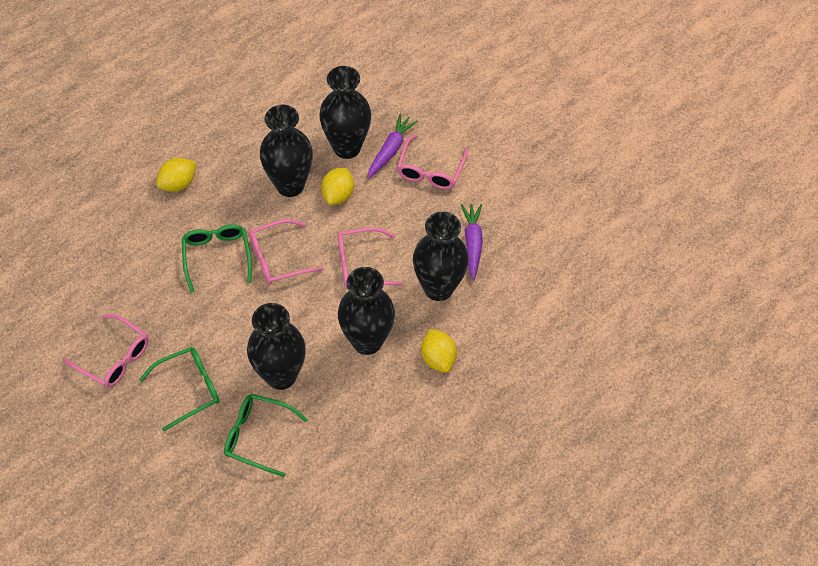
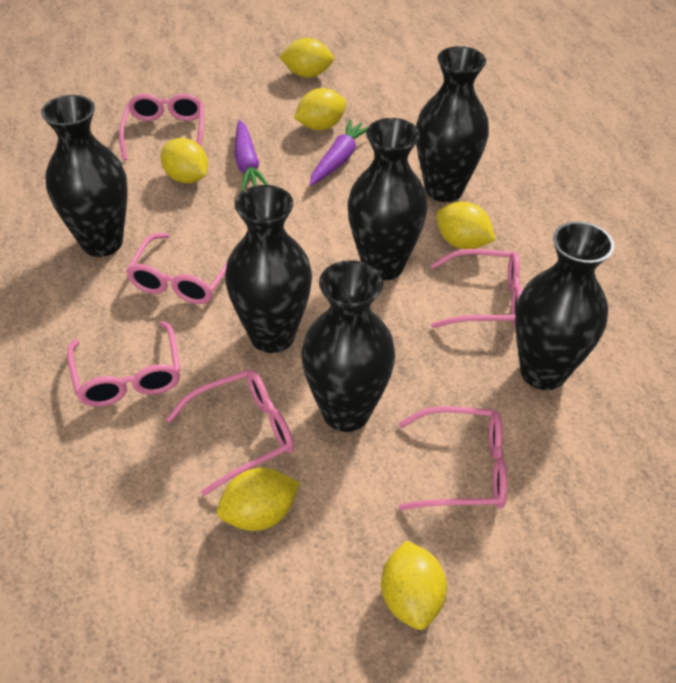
black vase: 5 -> 6
green glasses: 3 -> 0
pink glasses: 4 -> 6
yellow lemon: 3 -> 6

